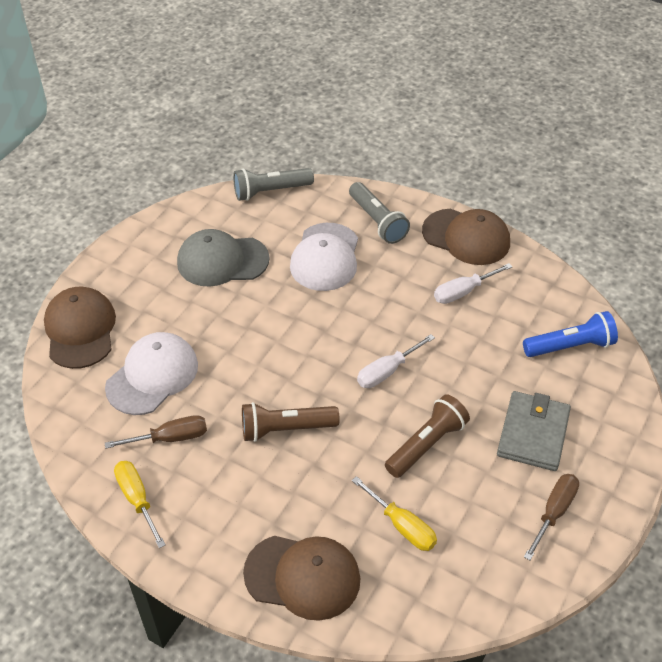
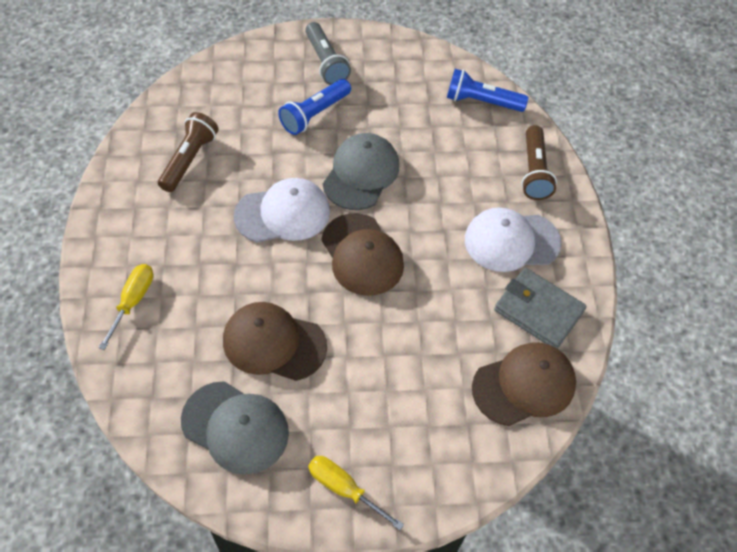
blue flashlight: 1 -> 2
brown screwdriver: 2 -> 0
grey cap: 1 -> 2
grey flashlight: 2 -> 1
white screwdriver: 2 -> 0

